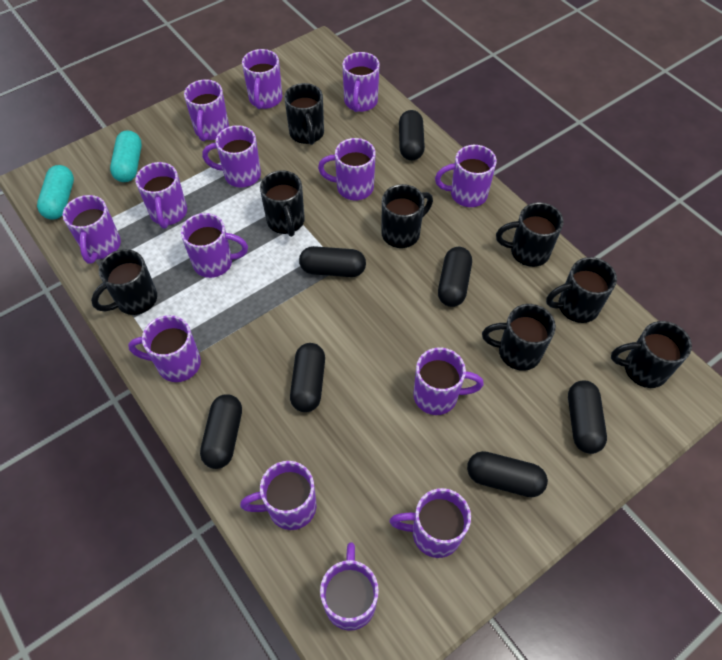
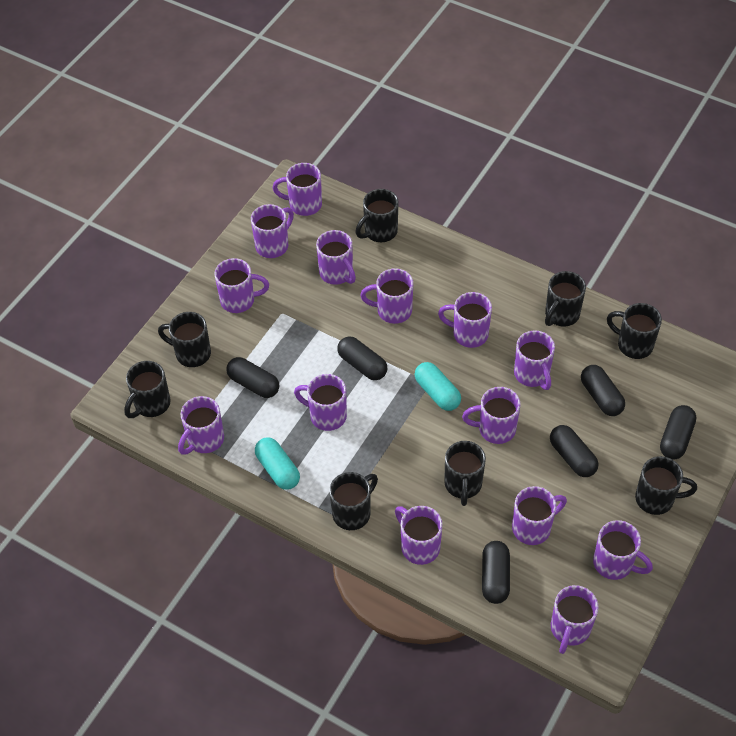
black capsule: 7 -> 6

